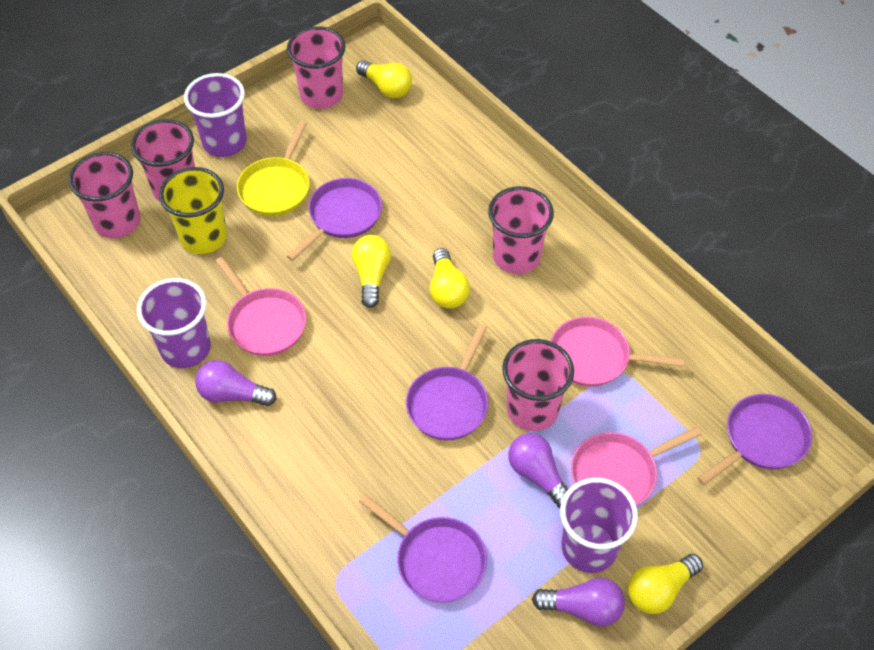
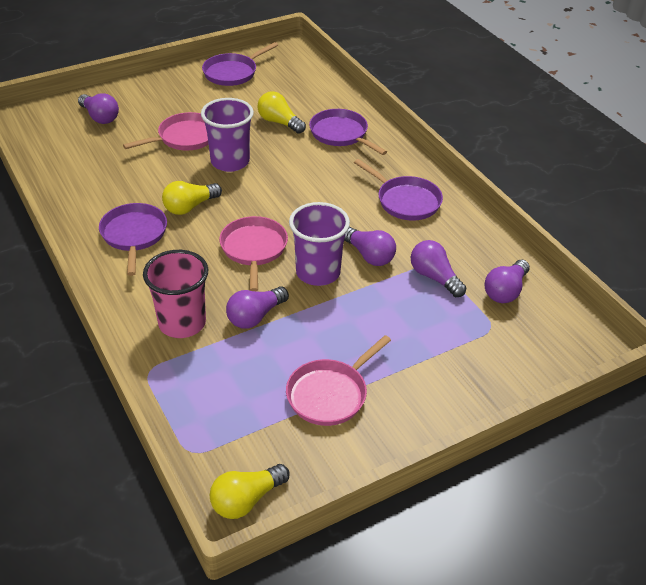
pink cup: 5 -> 1
purple cup: 3 -> 2
purple light bulb: 3 -> 5
yellow cup: 1 -> 0
yellow light bulb: 4 -> 3
yellow pan: 1 -> 0

